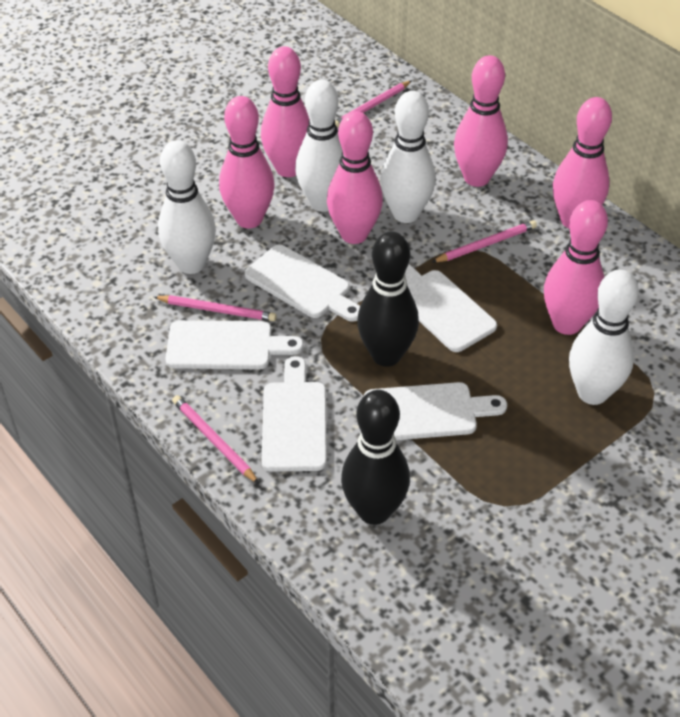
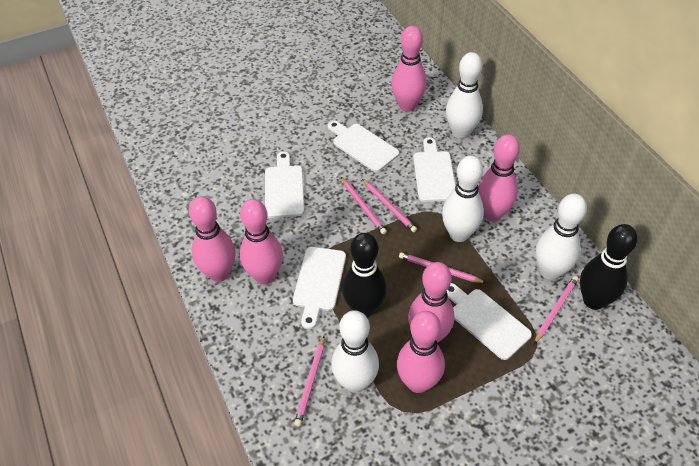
pink pencil: 4 -> 5

